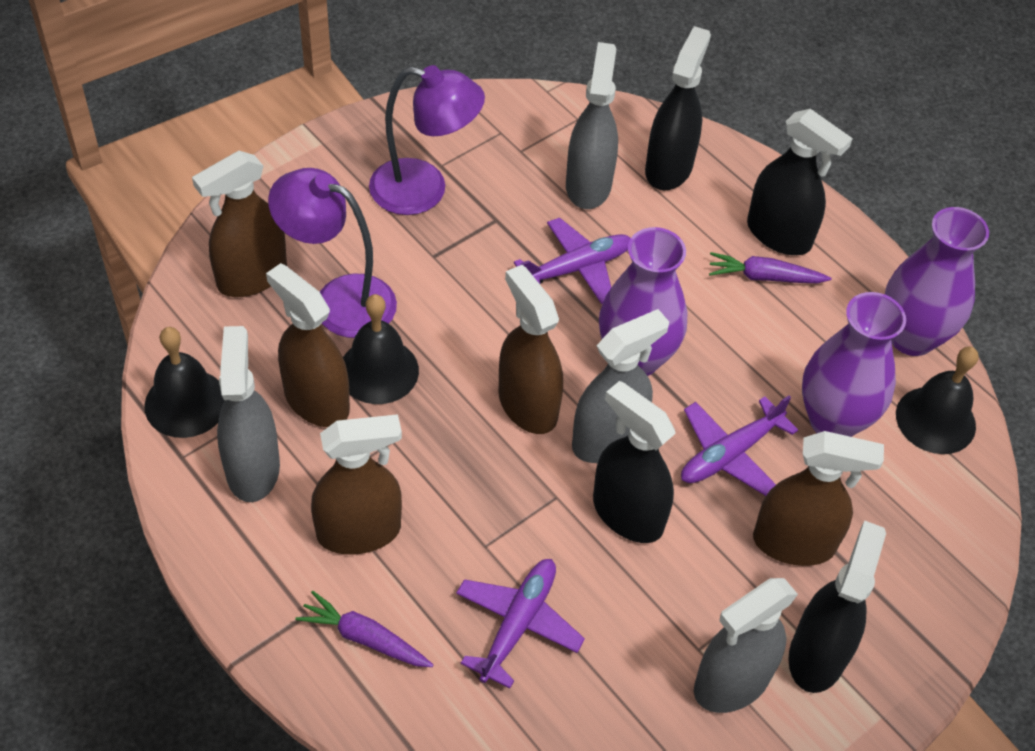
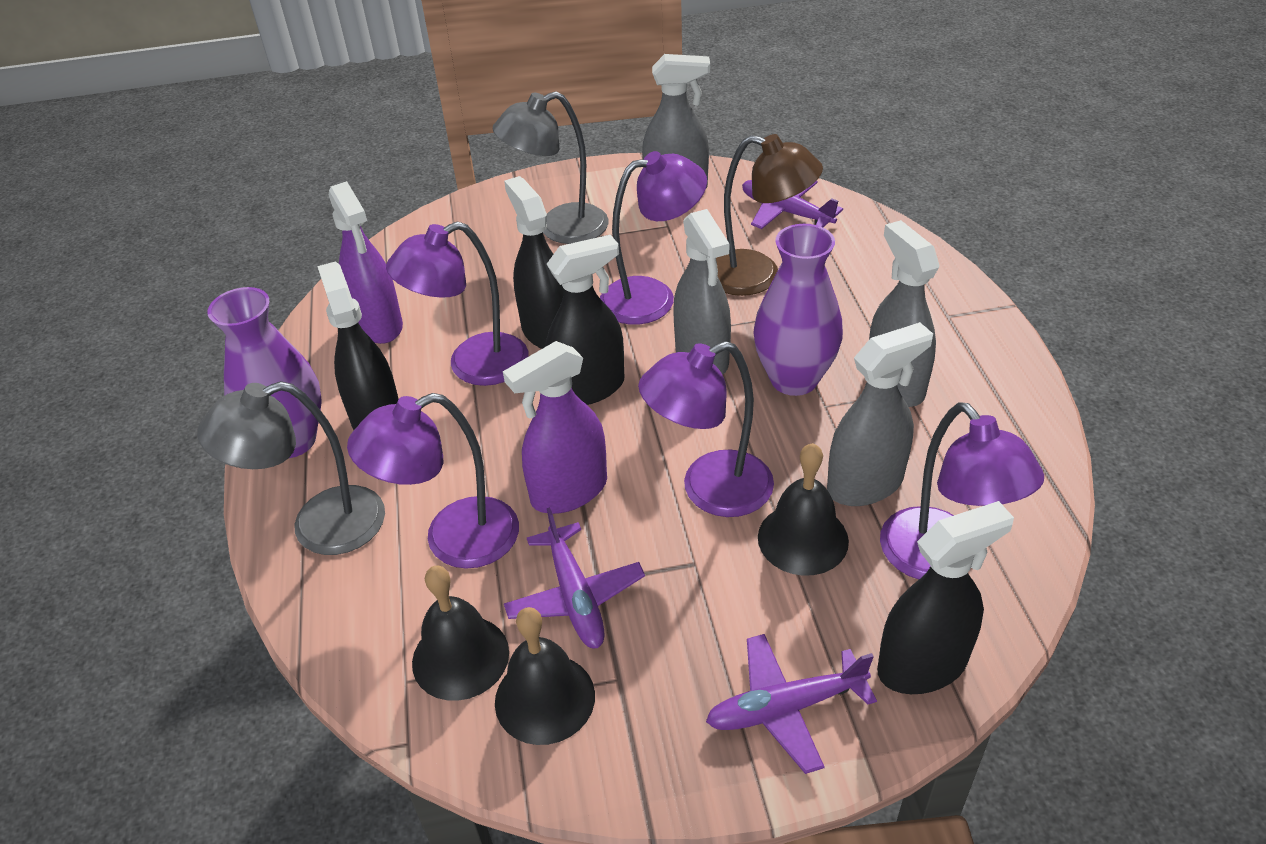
brown lamp: 0 -> 1
brown spray bottle: 5 -> 0
grey lamp: 0 -> 2
purple carrot: 2 -> 0
purple lamp: 2 -> 5
purple spray bottle: 0 -> 2
purple vase: 3 -> 2

